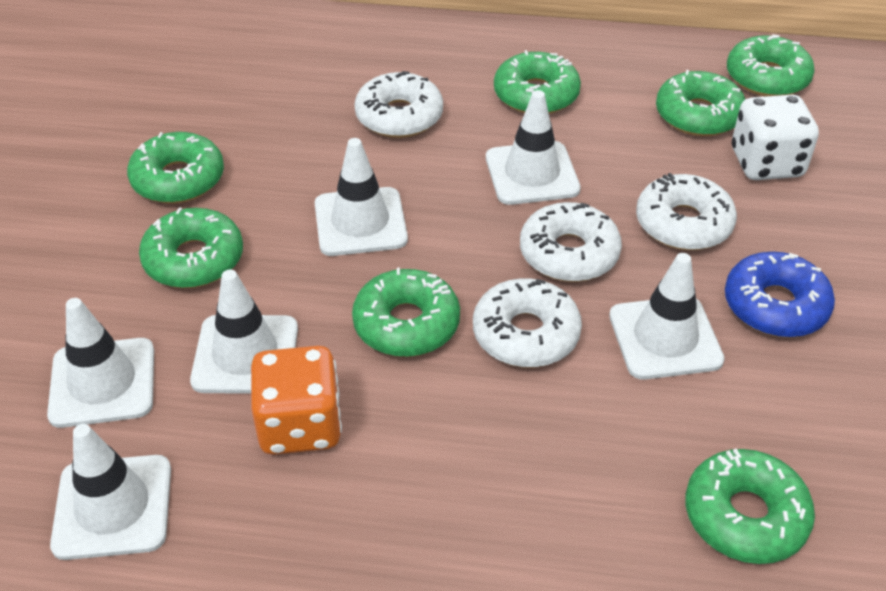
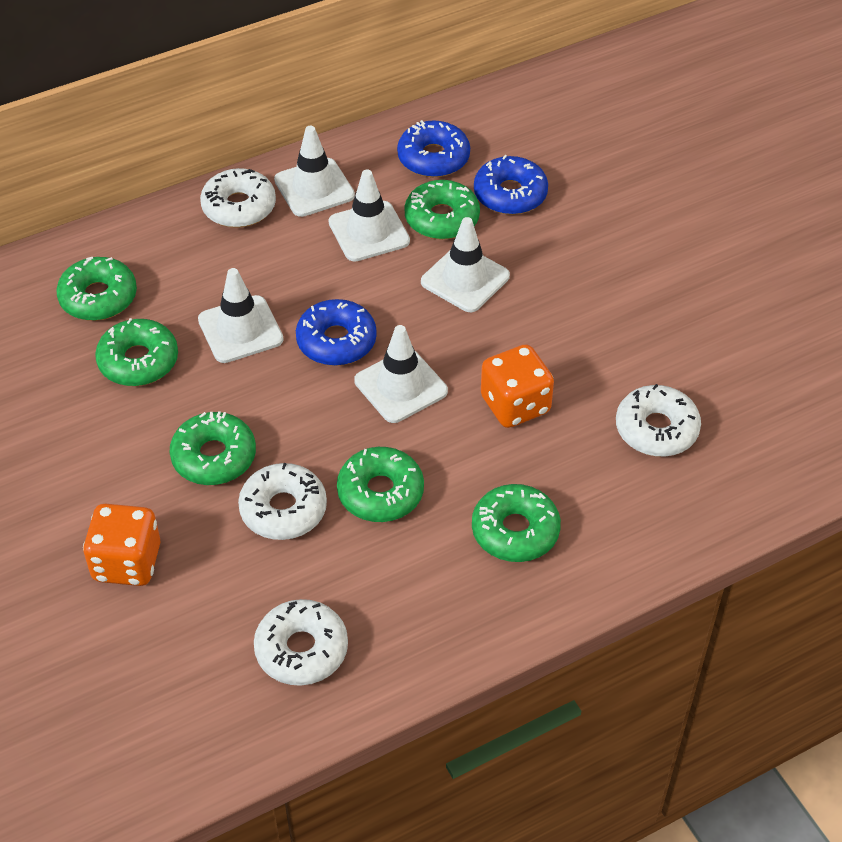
blue donut: 1 -> 3
green donut: 7 -> 6
orange dice: 1 -> 2
white dice: 1 -> 0
white traffic cone: 6 -> 5

